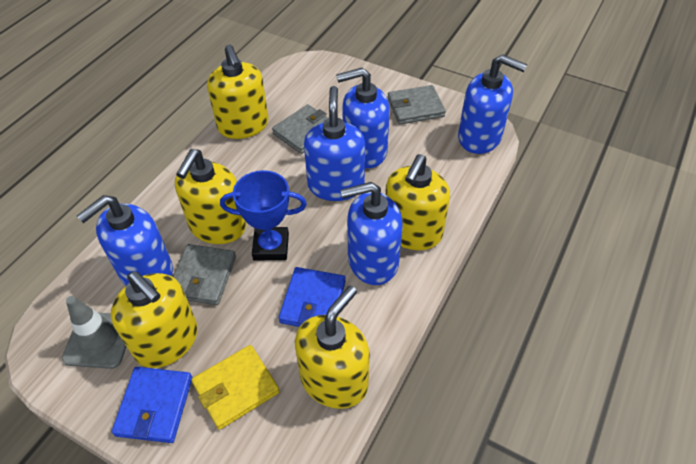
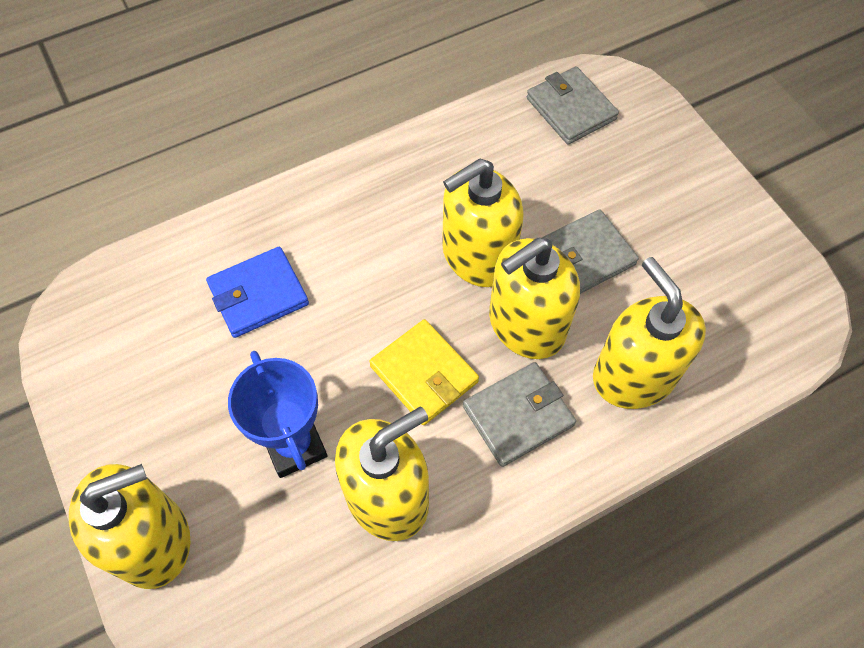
blue soap dispenser: 5 -> 0
blue wallet: 2 -> 1
grey traffic cone: 1 -> 0

